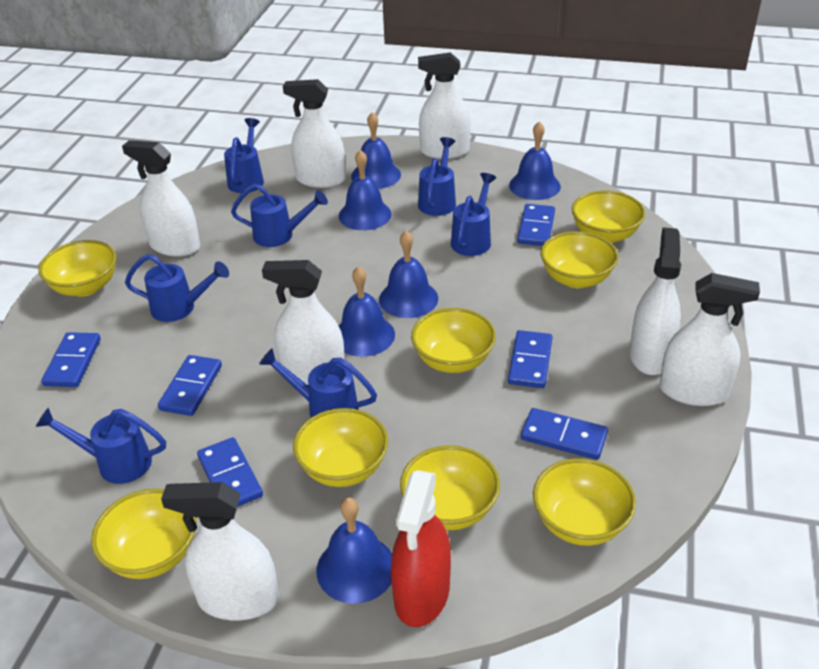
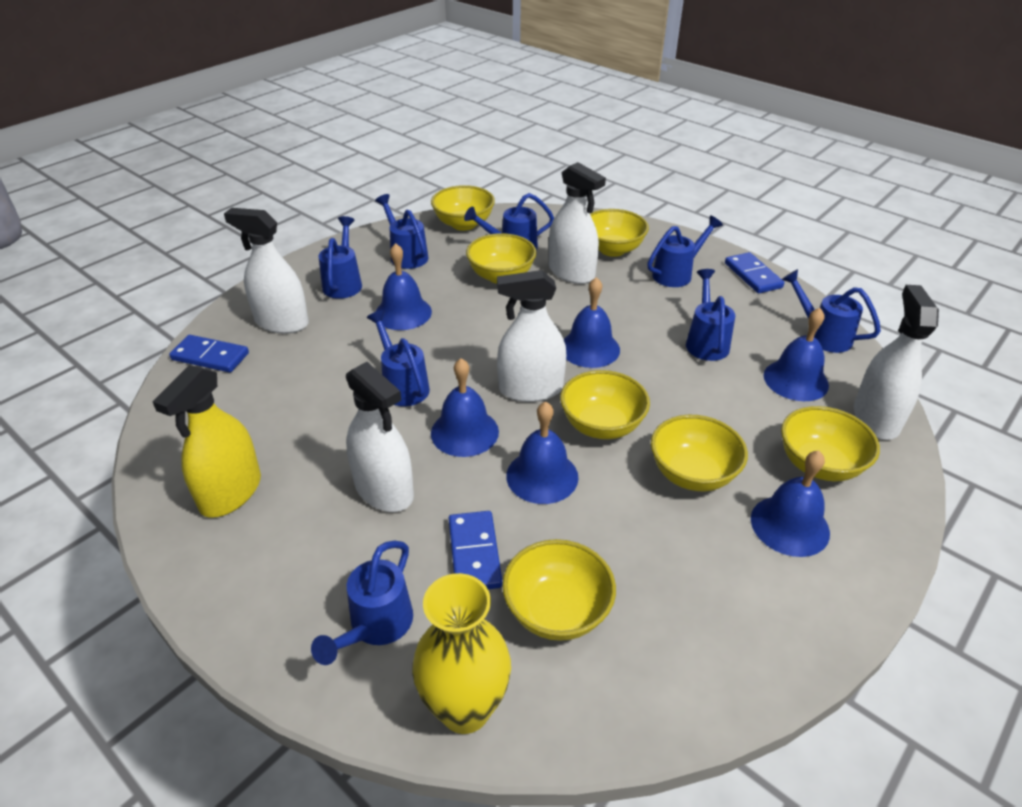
blue domino: 6 -> 3
blue watering can: 7 -> 8
red spray bottle: 1 -> 0
white spray bottle: 7 -> 5
yellow bowl: 8 -> 7
yellow spray bottle: 0 -> 1
yellow vase: 0 -> 1

